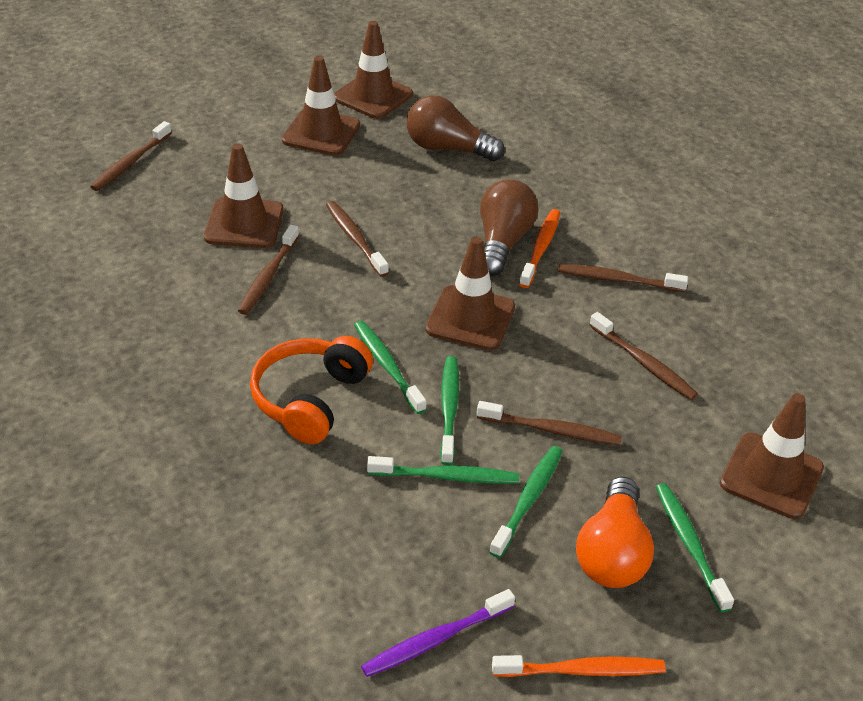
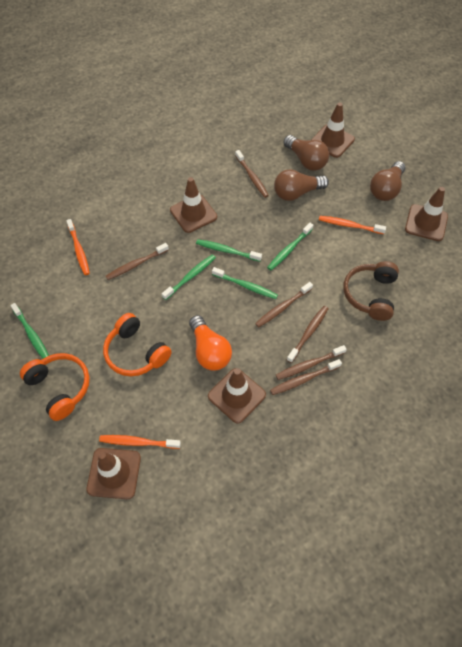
brown headphones: 0 -> 1
brown light bulb: 2 -> 3
orange headphones: 1 -> 2
orange toothbrush: 2 -> 3
purple toothbrush: 1 -> 0

